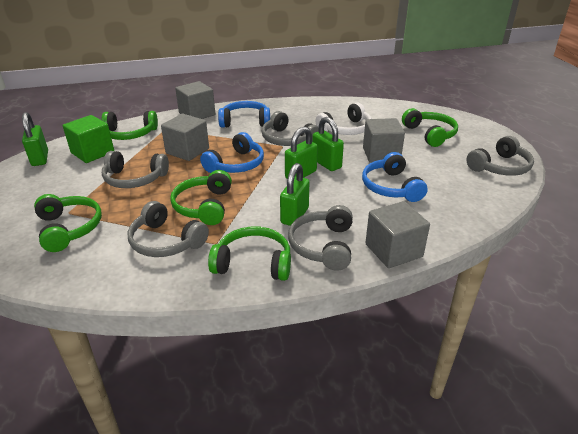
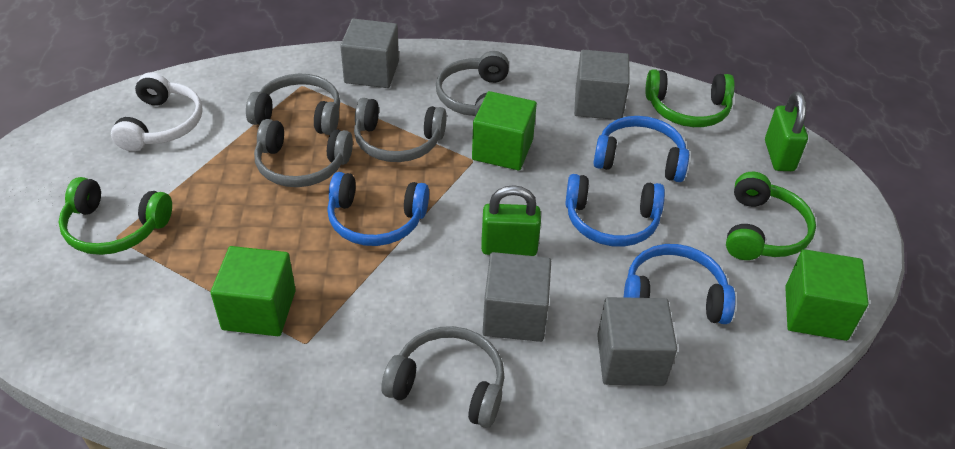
blue headphones: 3 -> 4
green cube: 1 -> 3
green headphones: 5 -> 3
green padlock: 4 -> 2

